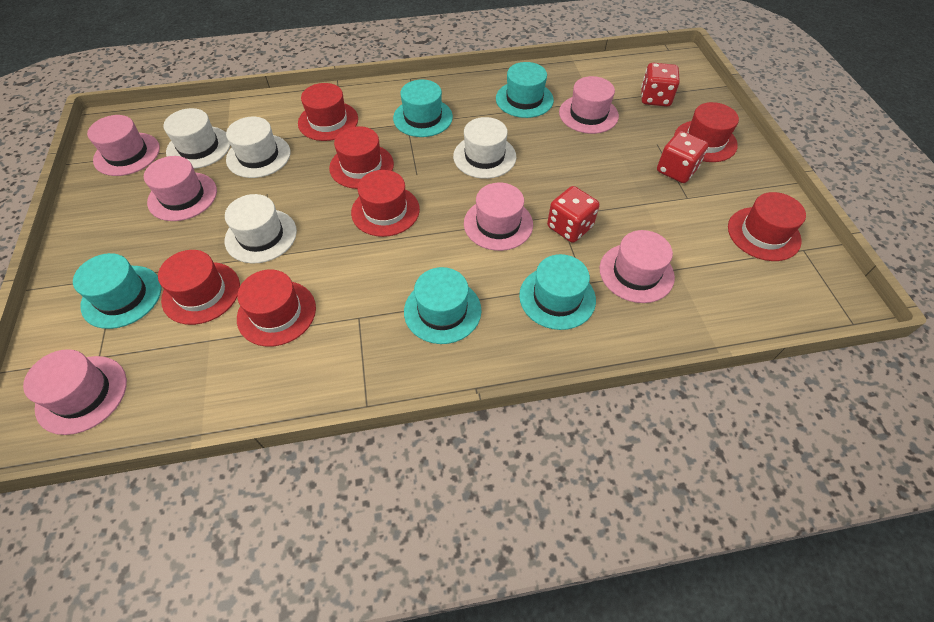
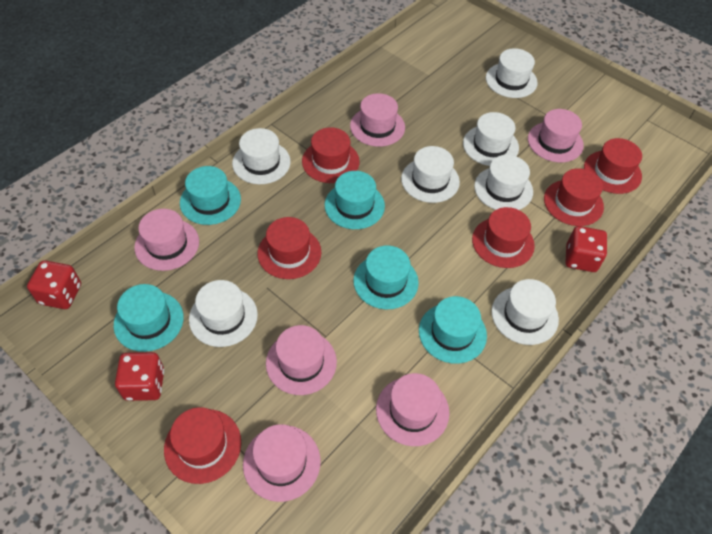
red hat: 7 -> 6
white hat: 4 -> 7

